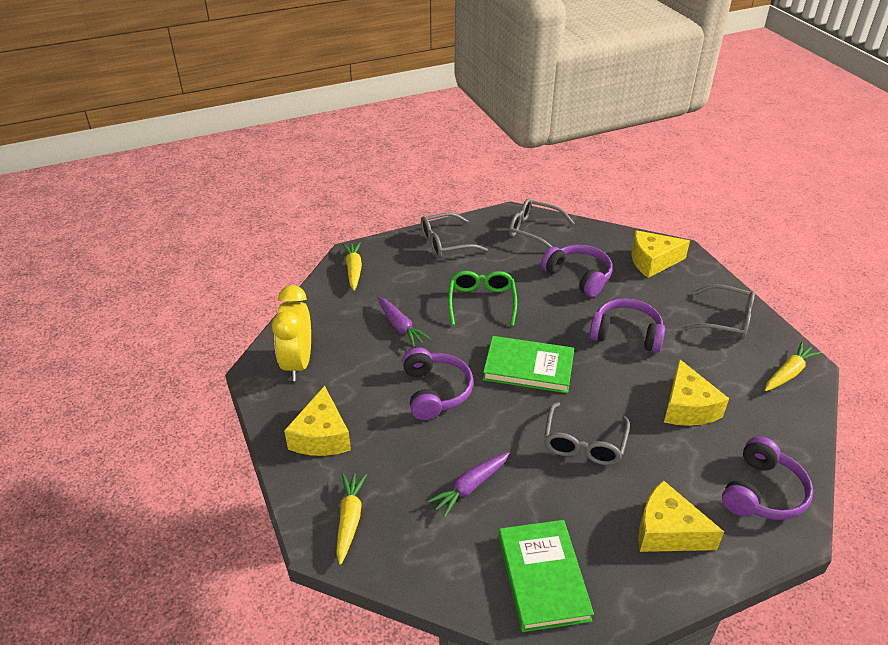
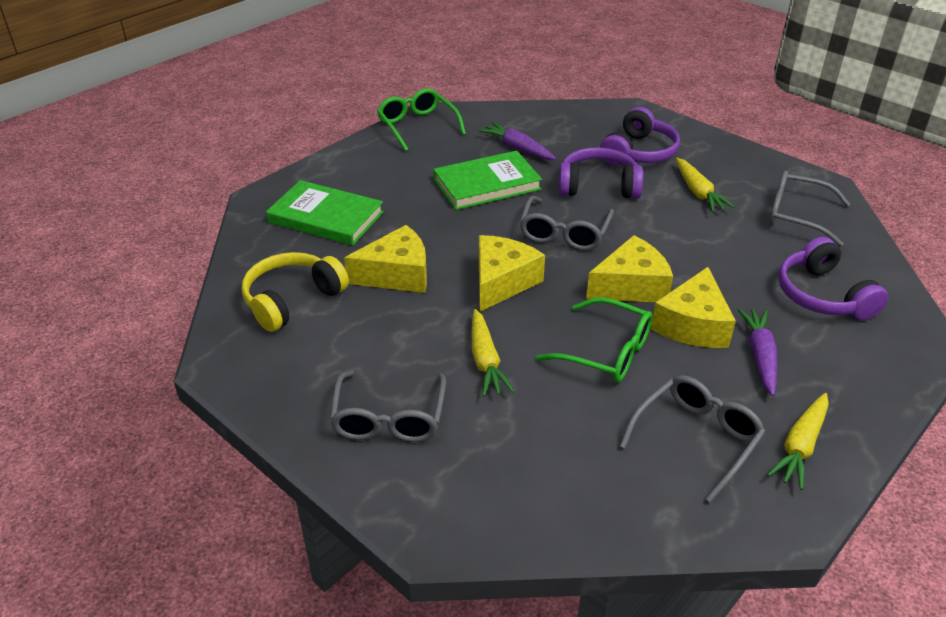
green glasses: 1 -> 2
purple headphones: 4 -> 3
yellow clock: 1 -> 0
yellow headphones: 0 -> 1

